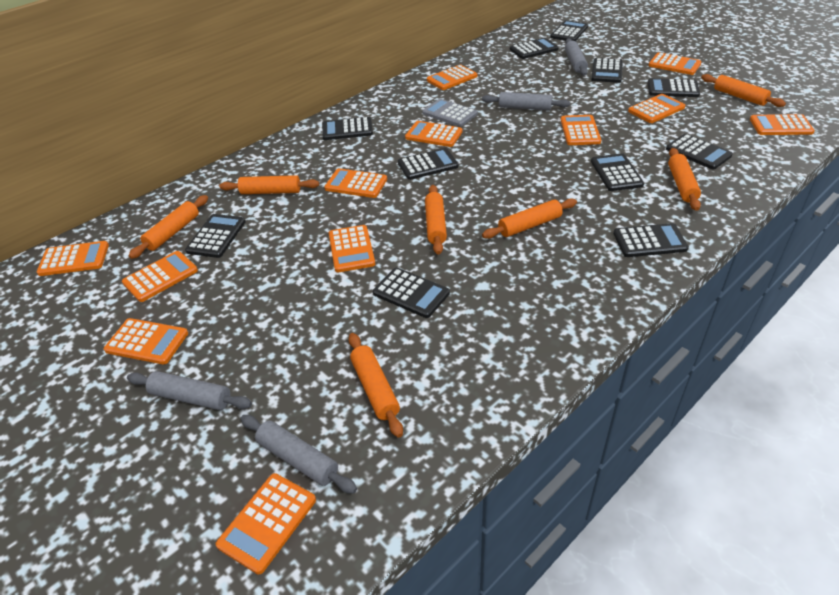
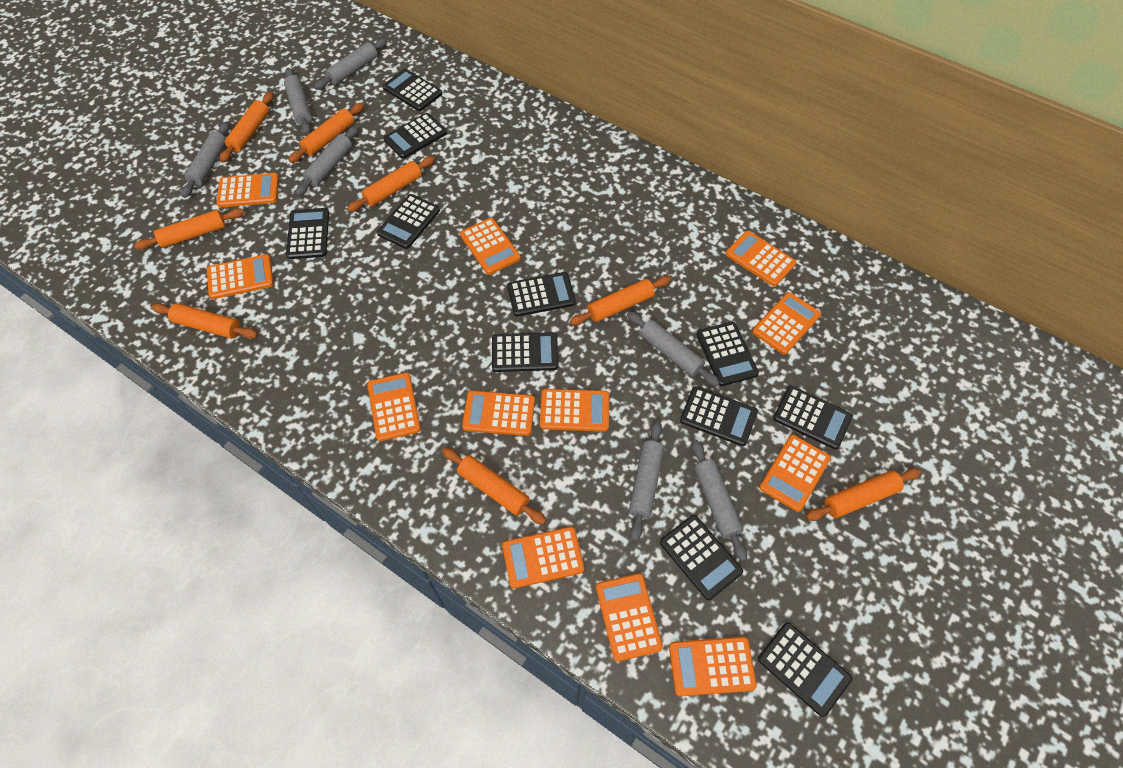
grey calculator: 1 -> 0
grey rolling pin: 4 -> 7
orange rolling pin: 7 -> 8

